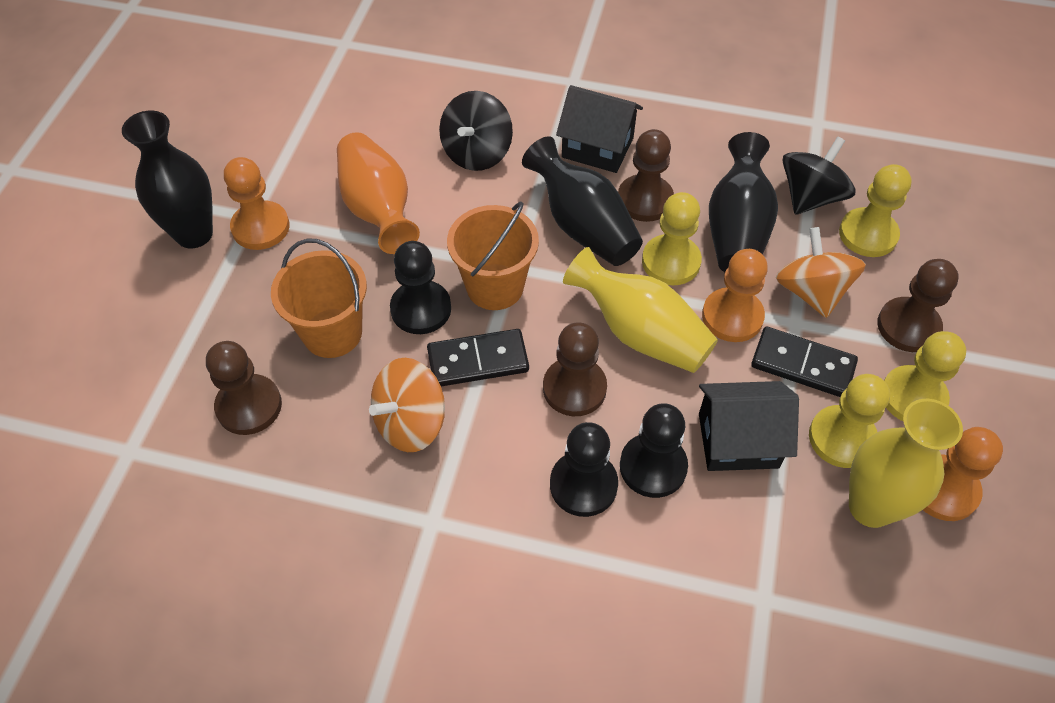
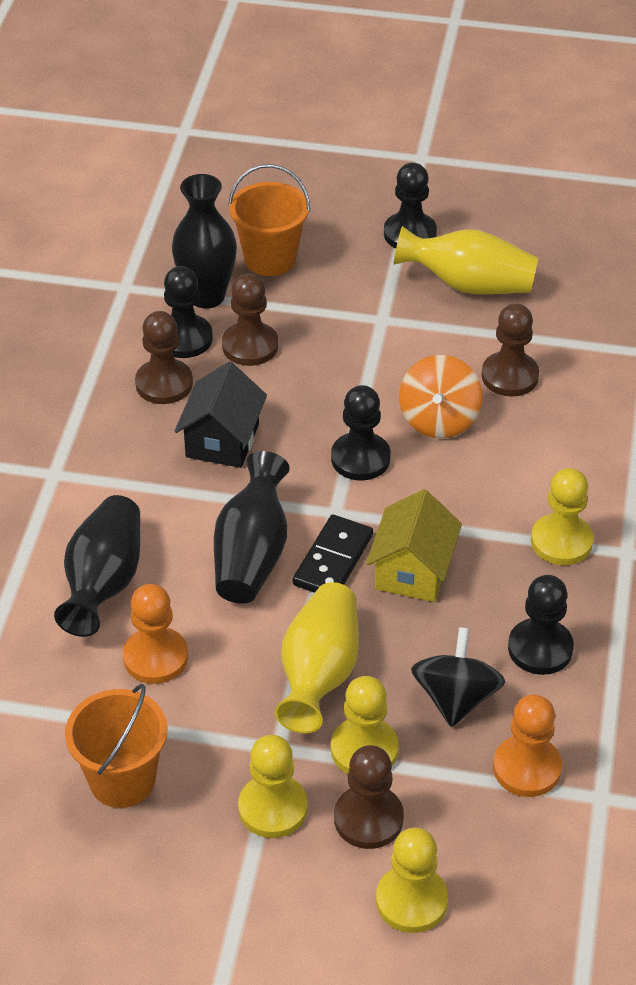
black domino: 2 -> 1
black house: 2 -> 1
black pawn: 3 -> 4
black spinning top: 2 -> 1
orange pawn: 3 -> 2
orange spinning top: 2 -> 1
orange vase: 1 -> 0
yellow house: 0 -> 1

